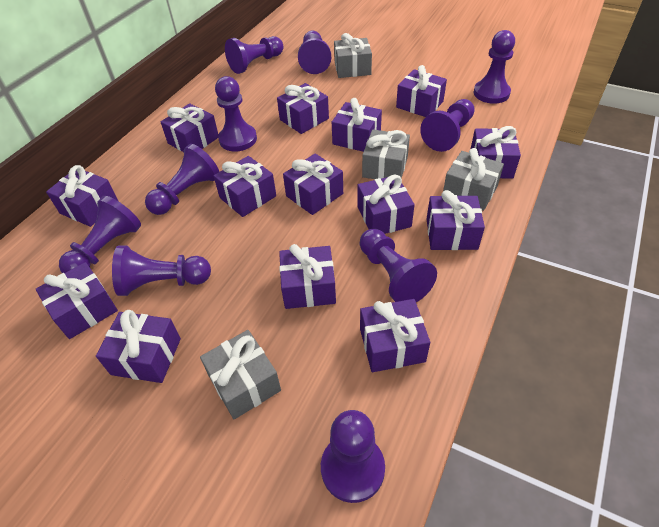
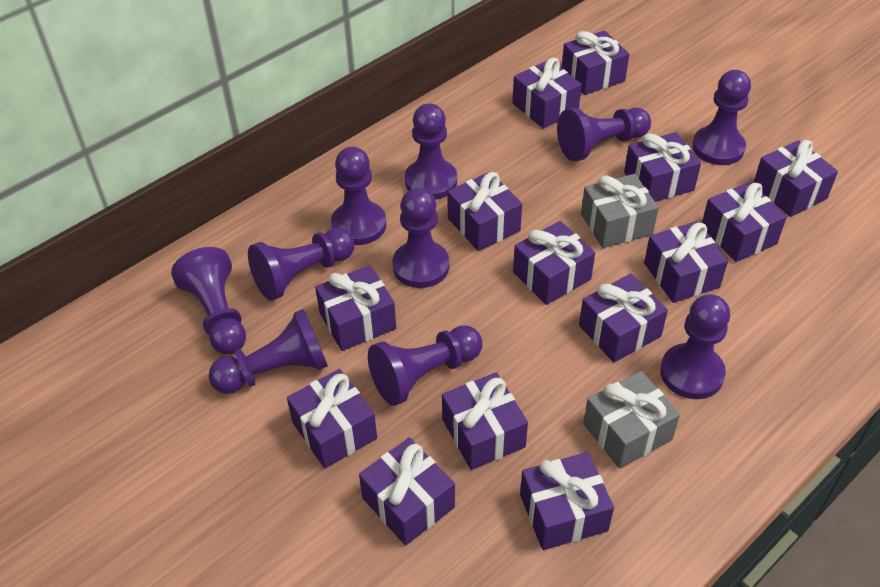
grey gift: 4 -> 2

